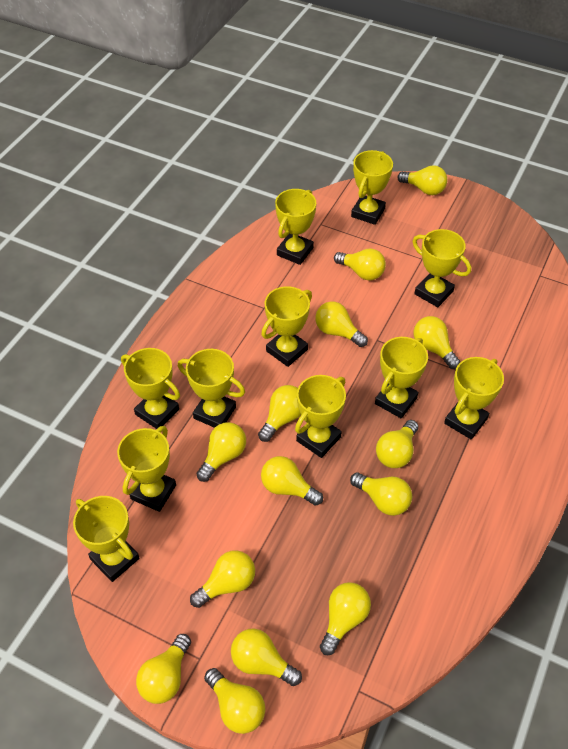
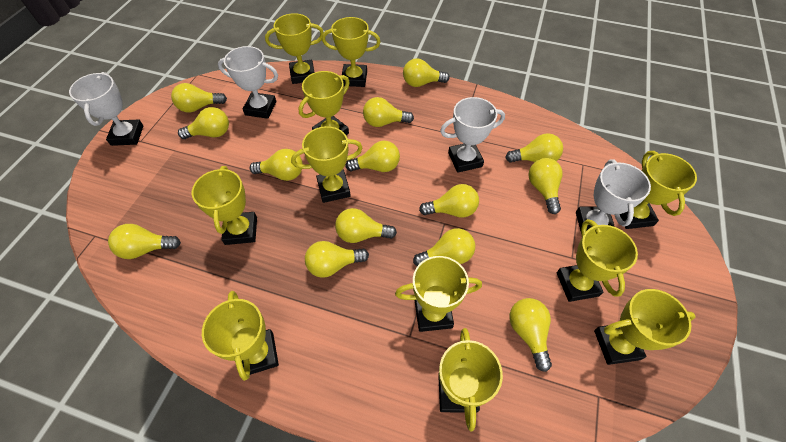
white trophy: 0 -> 4

